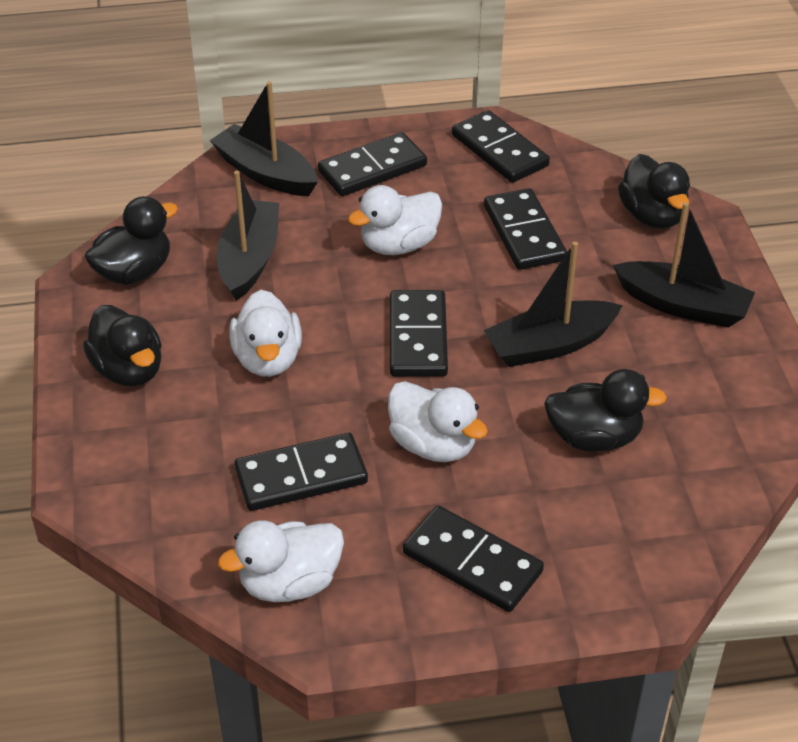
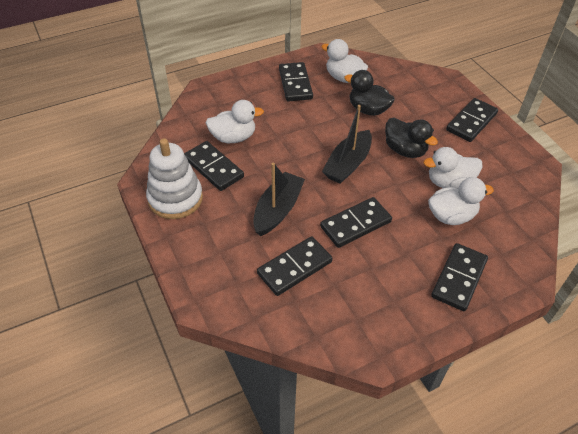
black boat: 4 -> 2
black duck: 4 -> 2
white stacking toy: 0 -> 1

